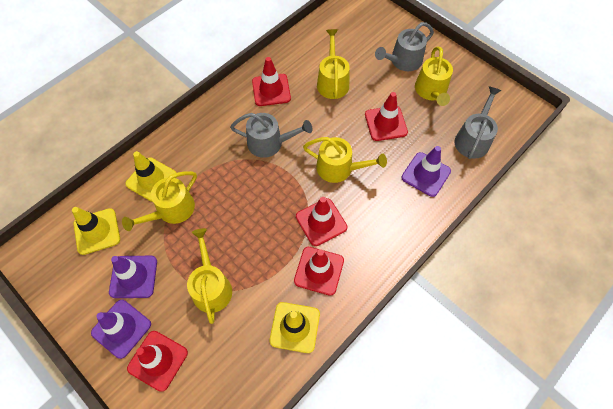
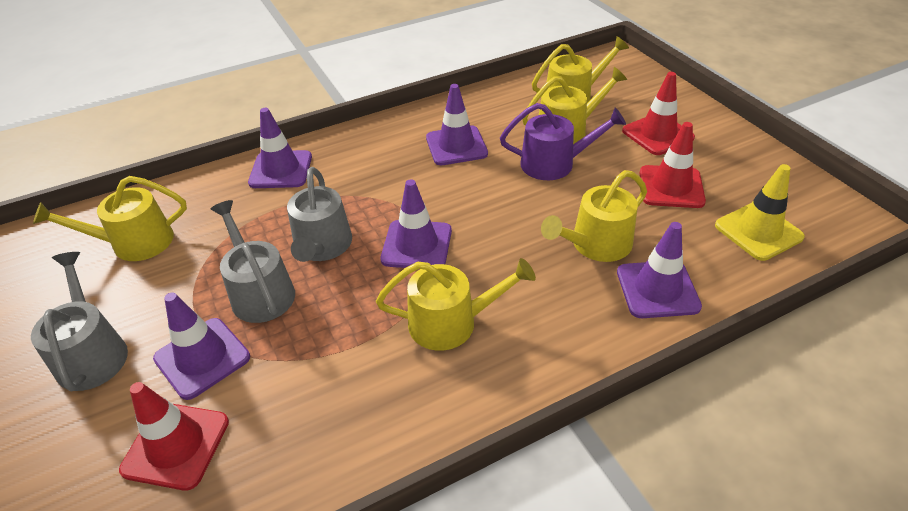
purple traffic cone: 3 -> 5
purple watering can: 0 -> 1
red traffic cone: 5 -> 3
yellow traffic cone: 3 -> 1

